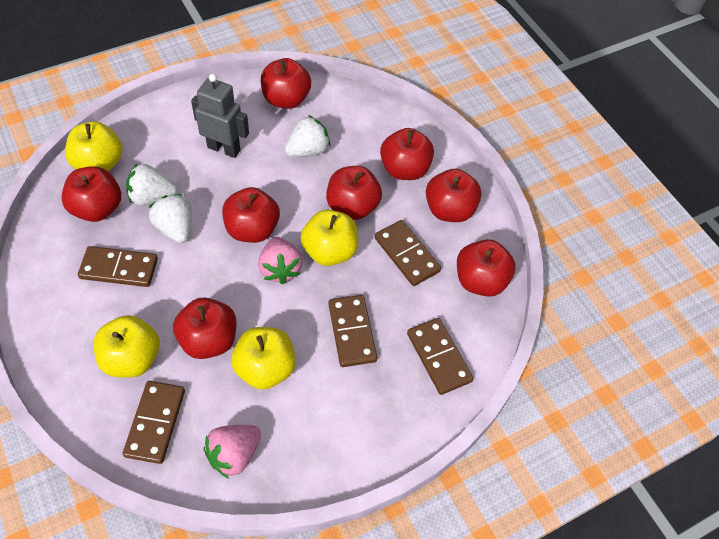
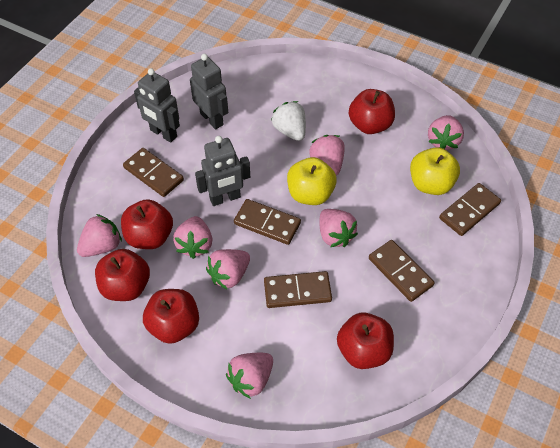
grey robot: 1 -> 3
pink strawberry: 2 -> 7
red apple: 8 -> 5
white strawberry: 3 -> 1
yellow apple: 4 -> 2

